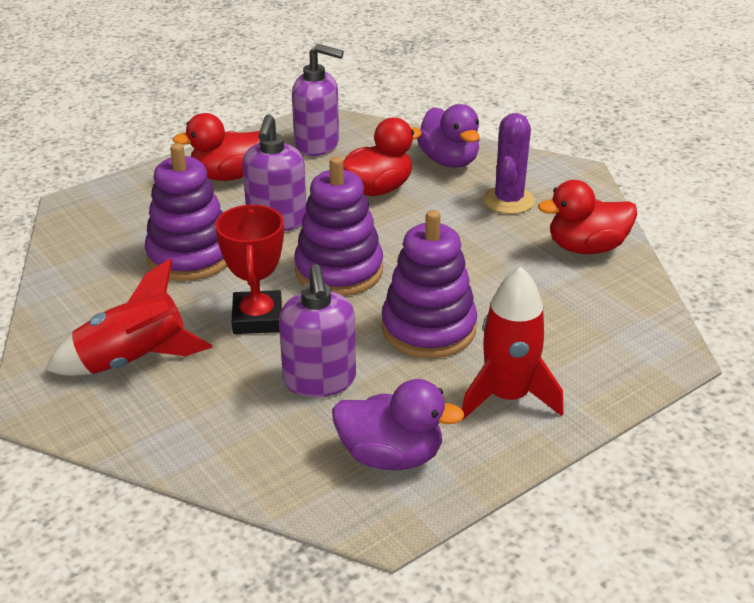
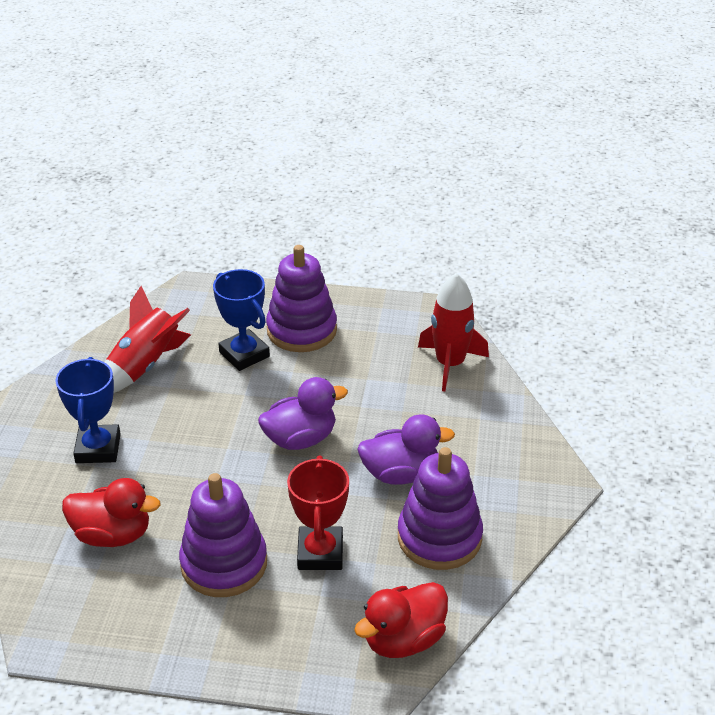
blue trophy: 0 -> 2
purple cactus: 1 -> 0
purple soap dispenser: 3 -> 0
red duck: 3 -> 2

